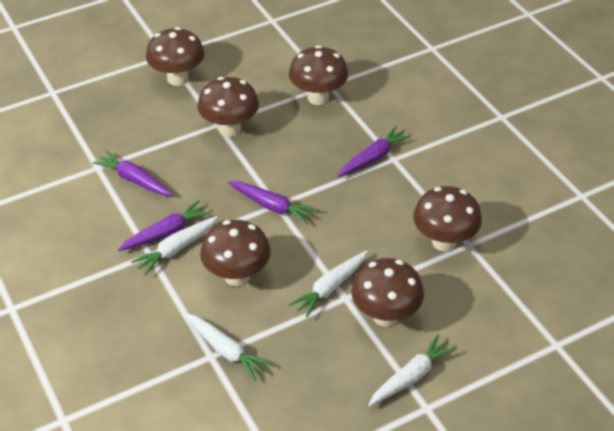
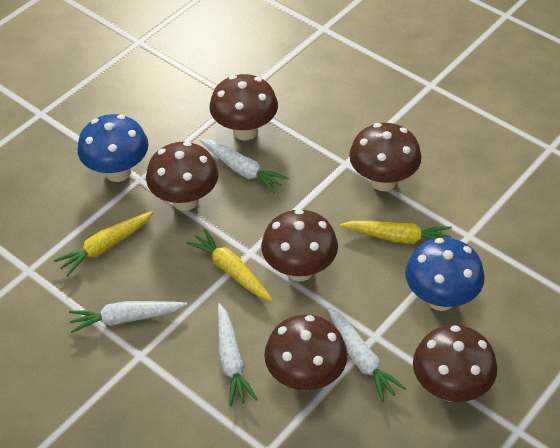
blue mushroom: 0 -> 2
purple carrot: 4 -> 0
yellow carrot: 0 -> 3

